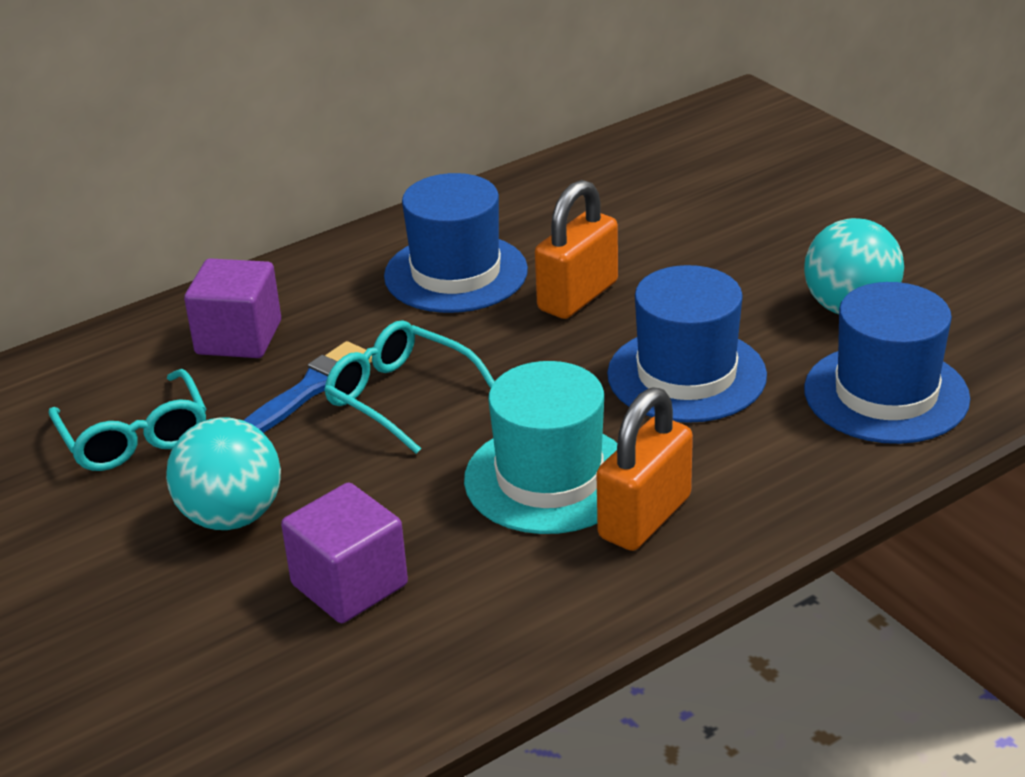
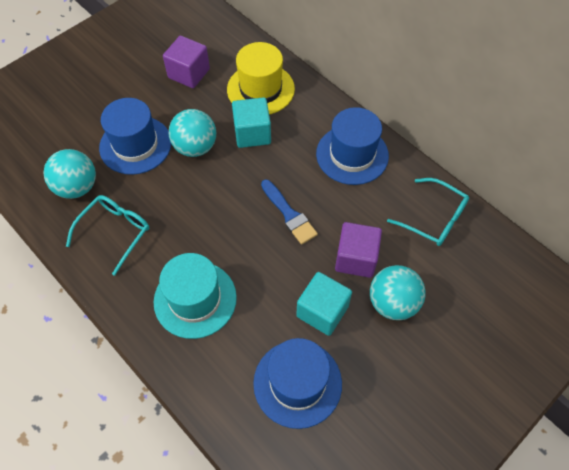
orange padlock: 2 -> 0
turquoise ball: 2 -> 3
turquoise cube: 0 -> 2
yellow hat: 0 -> 1

